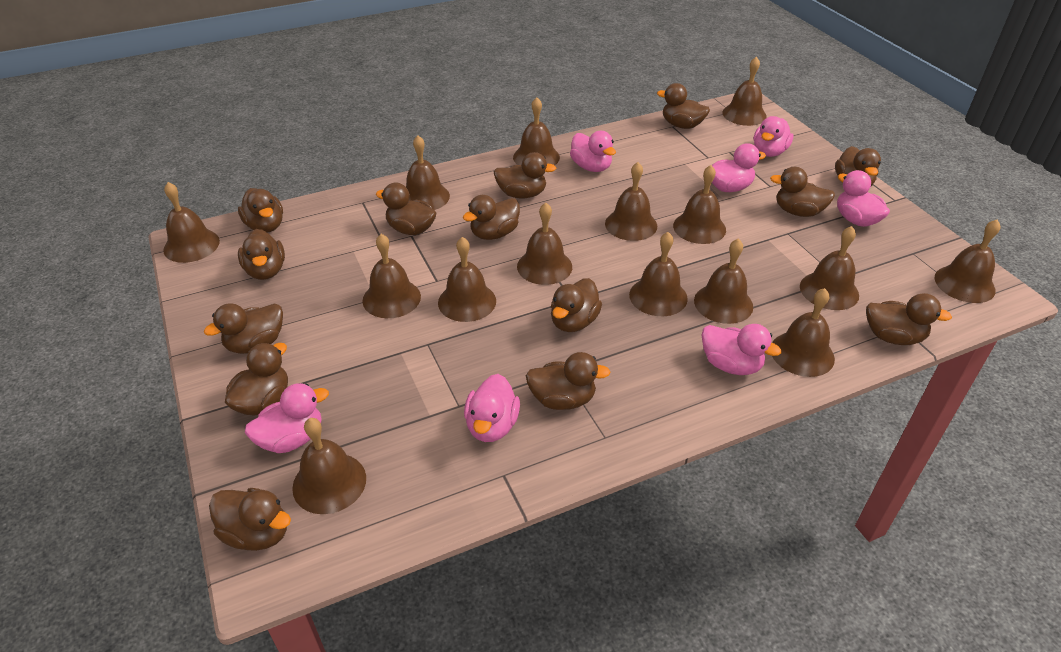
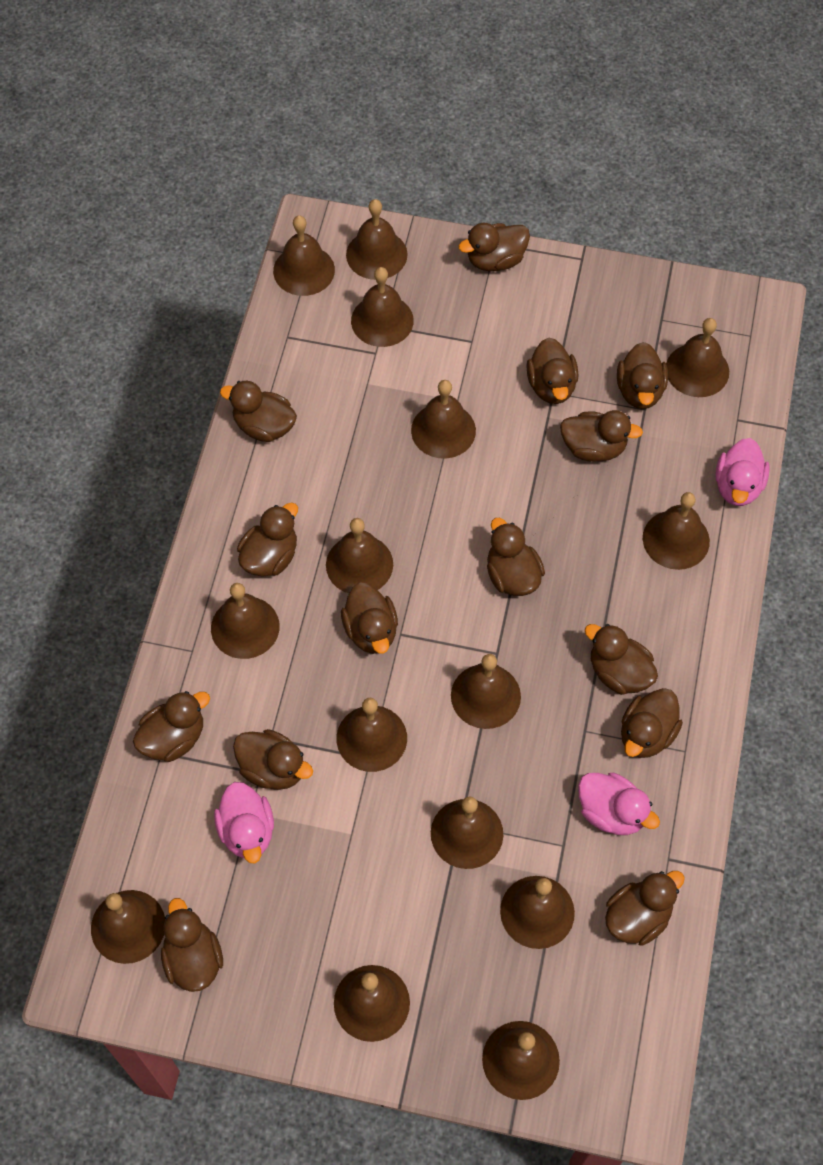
pink duck: 7 -> 3

